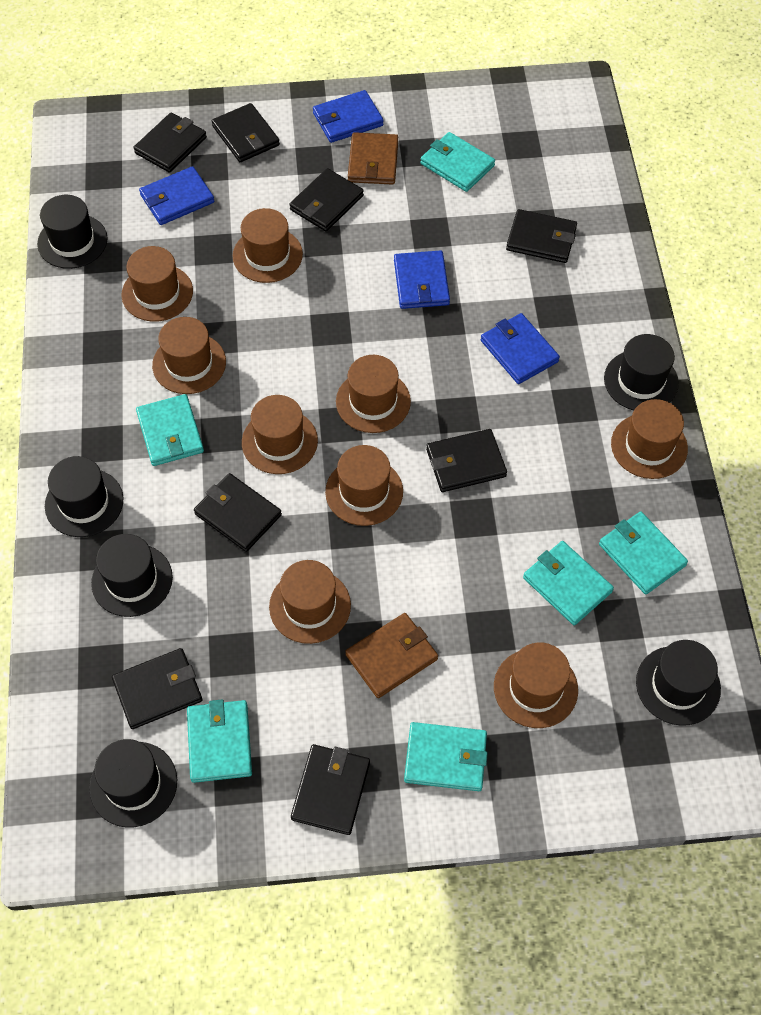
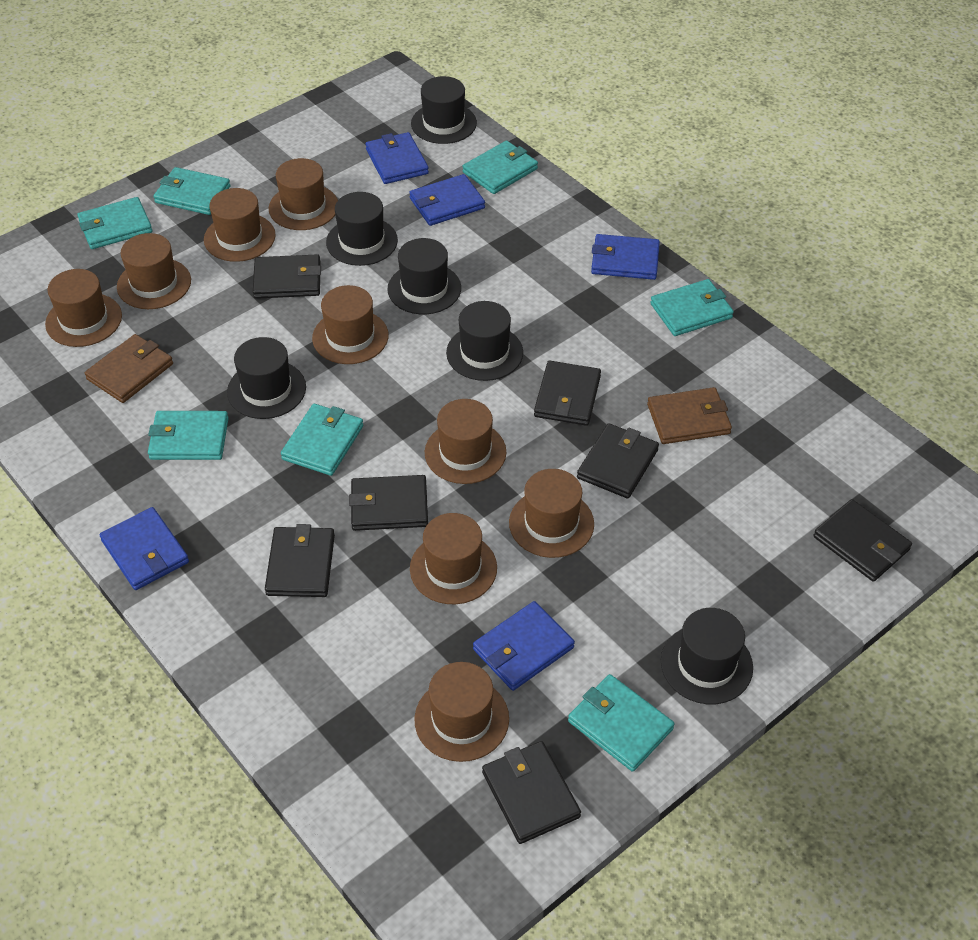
black wallet: 8 -> 7
blue wallet: 4 -> 5
turquoise wallet: 6 -> 7

